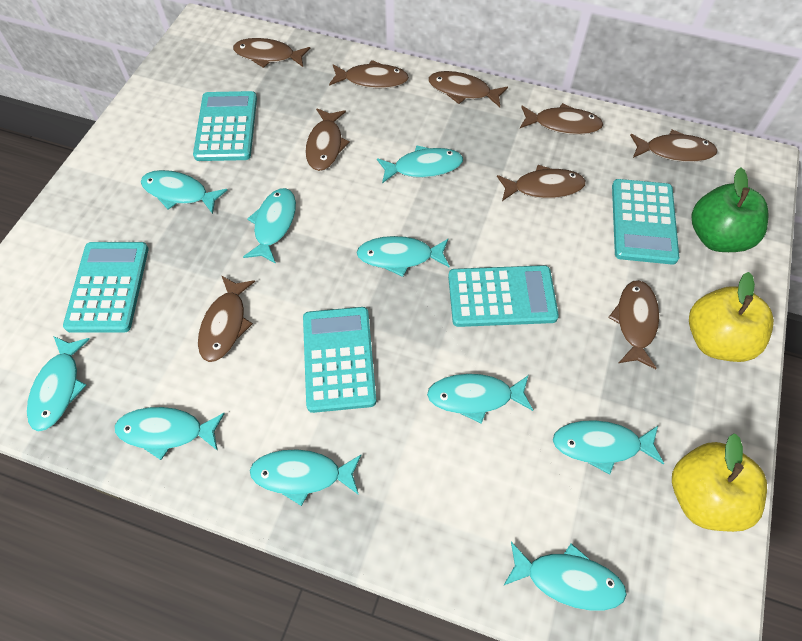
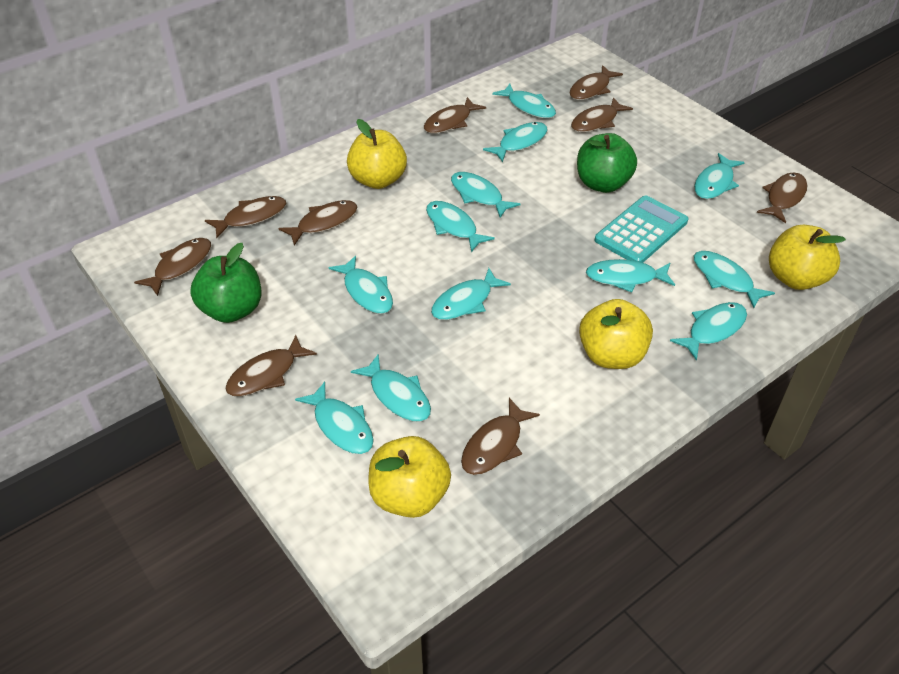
green apple: 1 -> 2
turquoise calculator: 5 -> 1
turquoise fish: 10 -> 12
yellow apple: 2 -> 4

